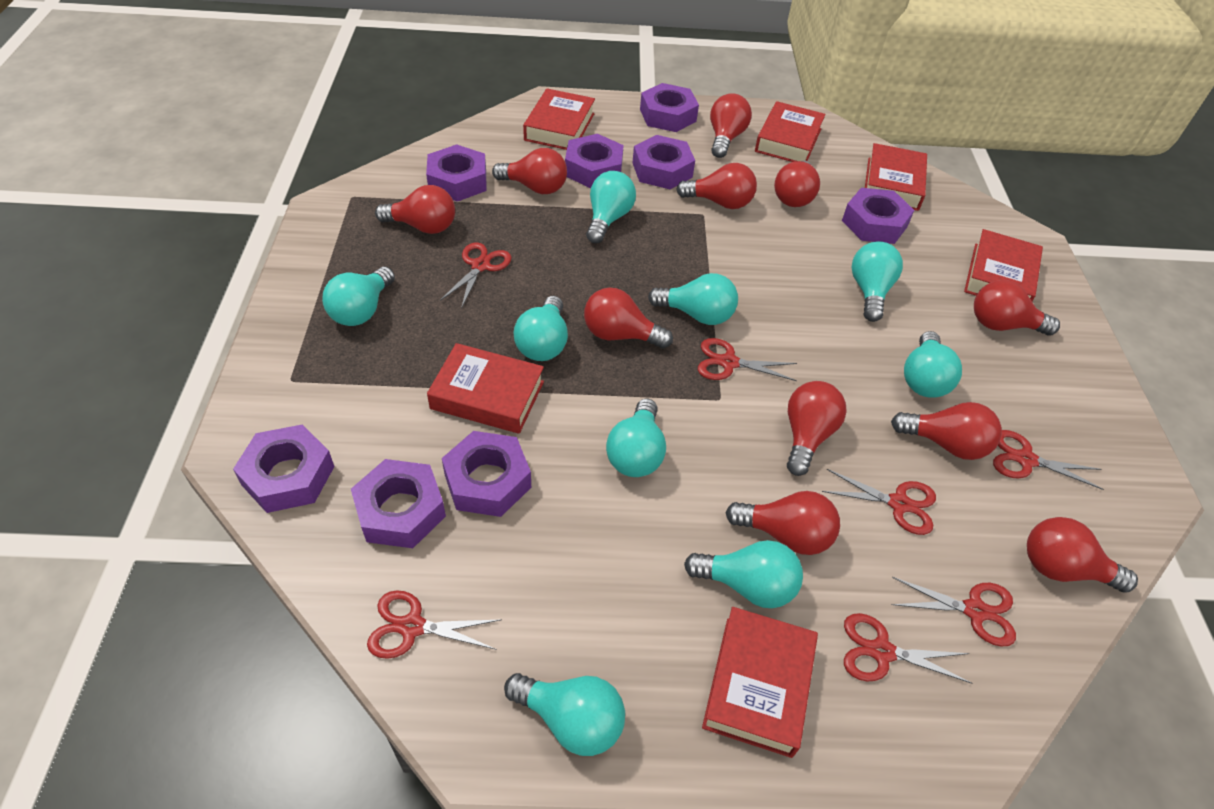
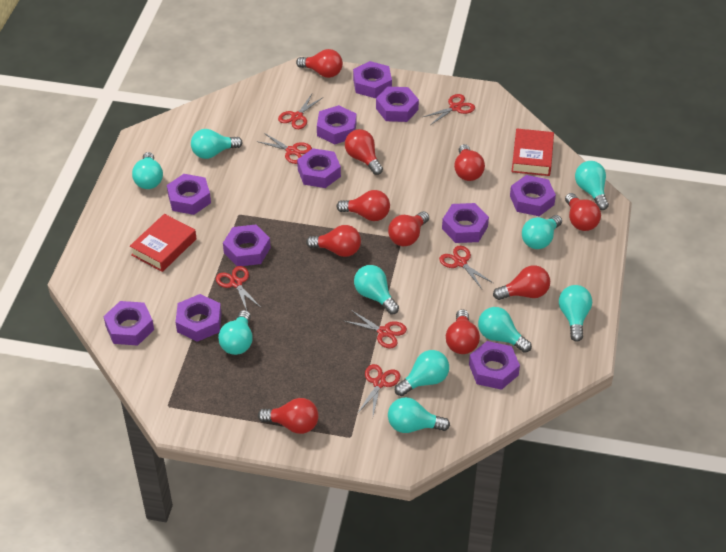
purple nut: 8 -> 11
red book: 6 -> 2
red light bulb: 11 -> 10
turquoise light bulb: 9 -> 10

